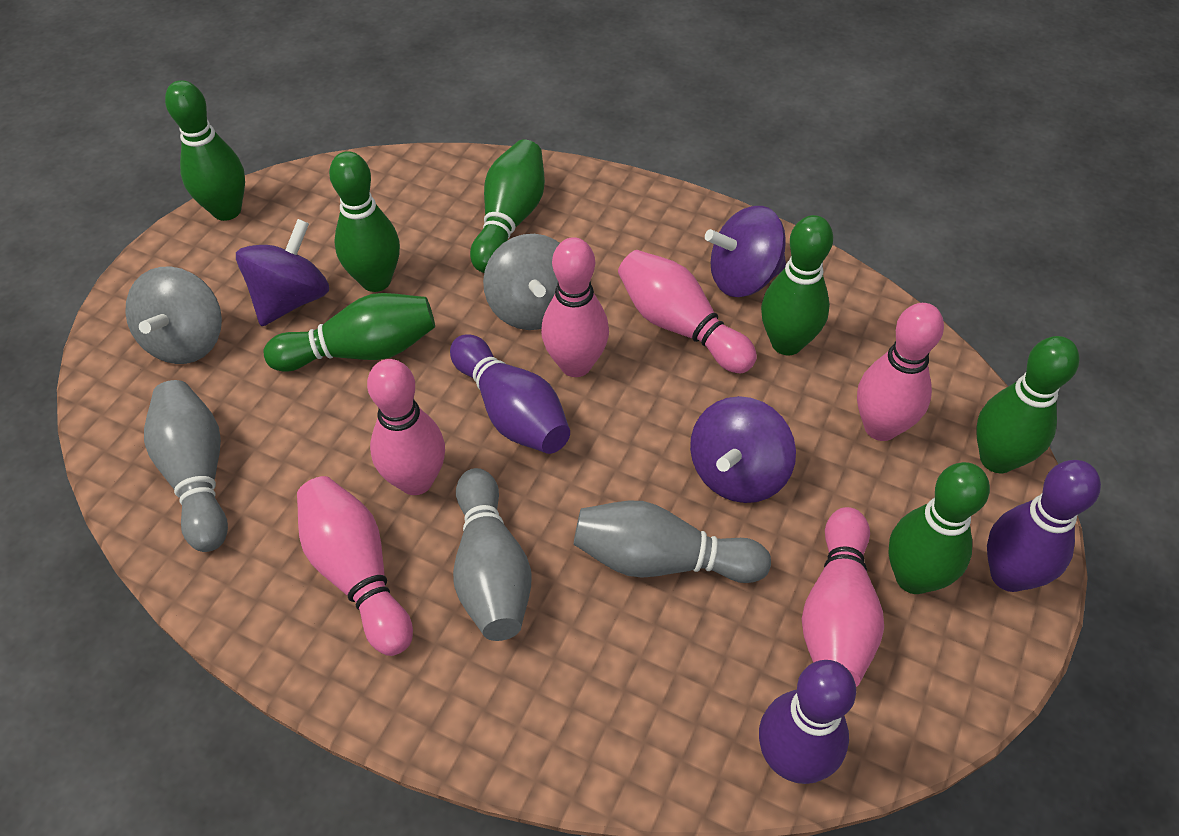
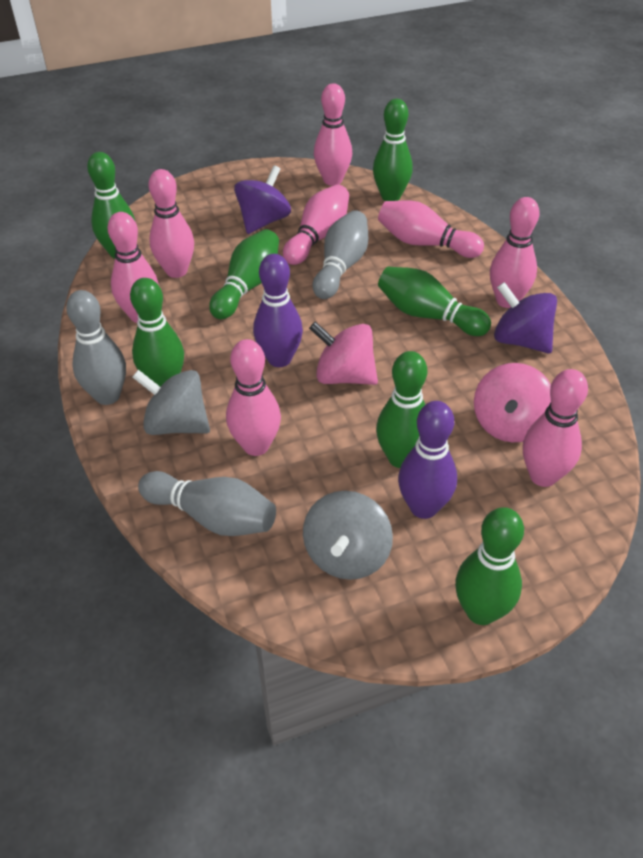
pink bowling pin: 6 -> 8
pink spinning top: 0 -> 2
purple bowling pin: 3 -> 2
purple spinning top: 3 -> 2

